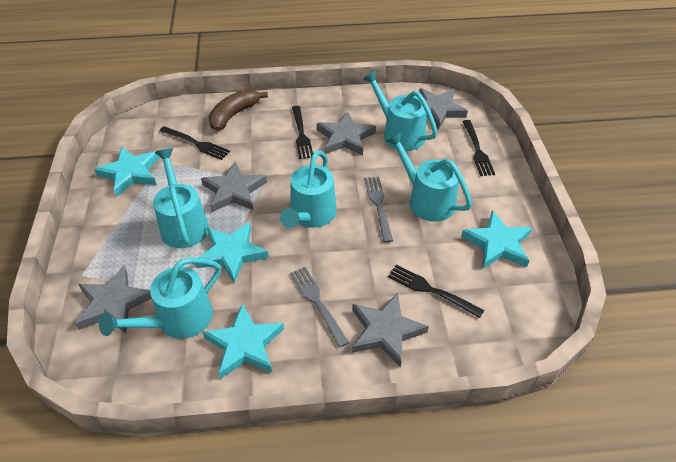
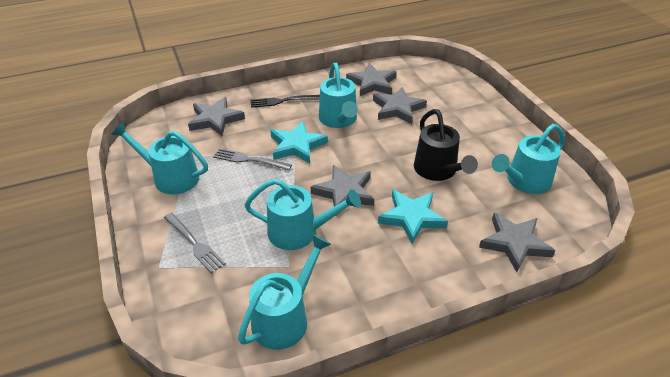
black fork: 4 -> 1
black watering can: 0 -> 1
brown banana: 1 -> 0
turquoise star: 4 -> 2

